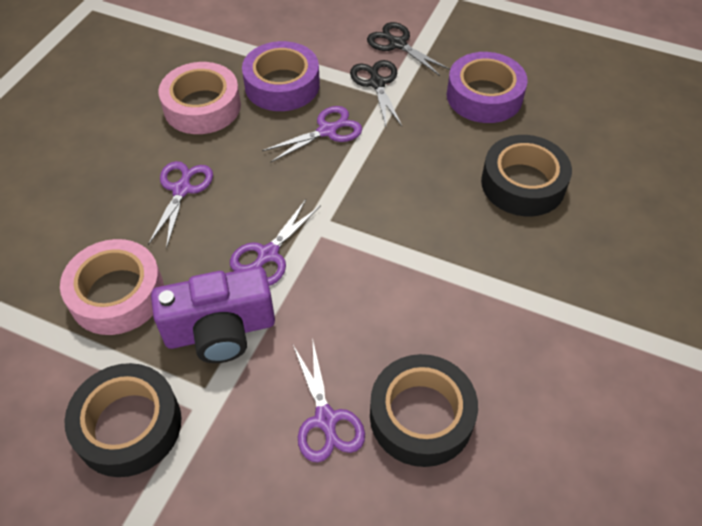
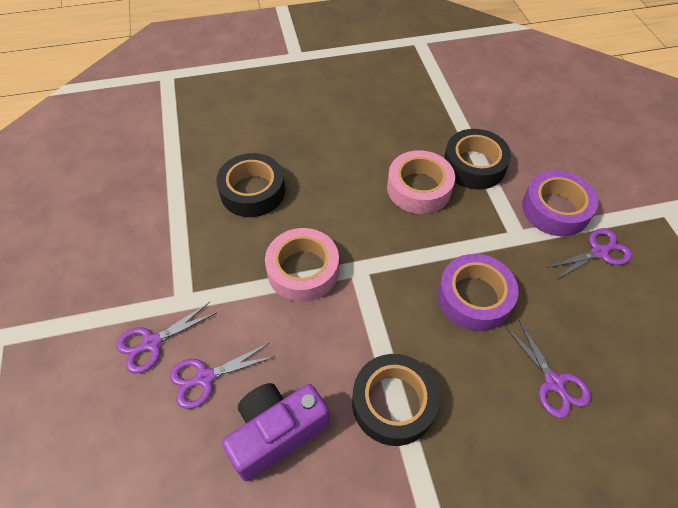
black scissors: 2 -> 0

